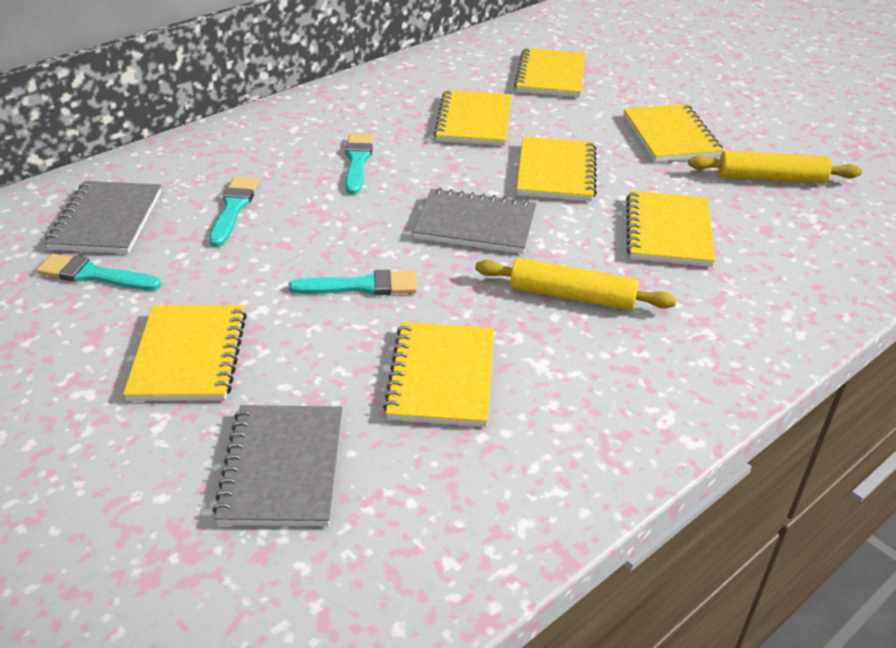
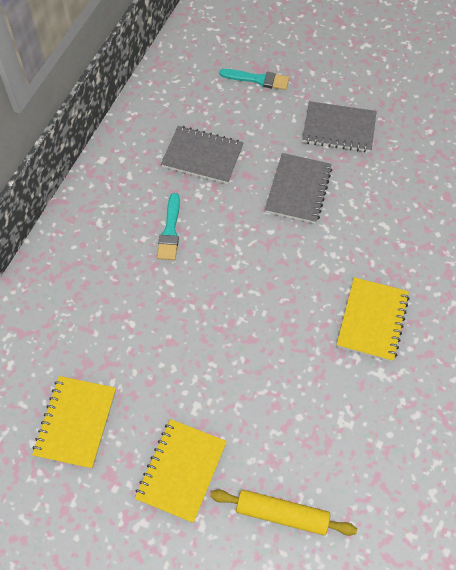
turquoise brush: 4 -> 2
yellow notebook: 7 -> 3
yellow rolling pin: 2 -> 1

